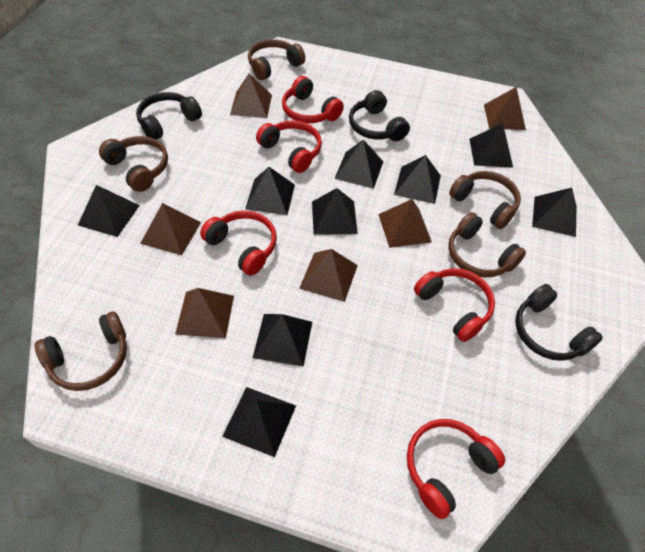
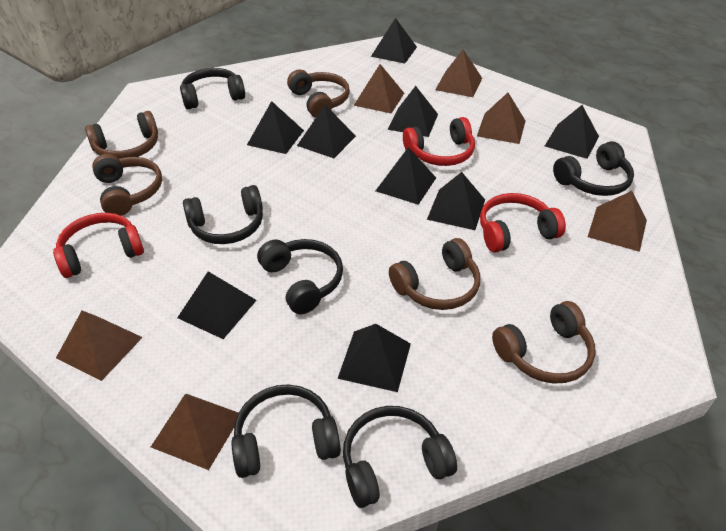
black headphones: 3 -> 6
red headphones: 5 -> 3

